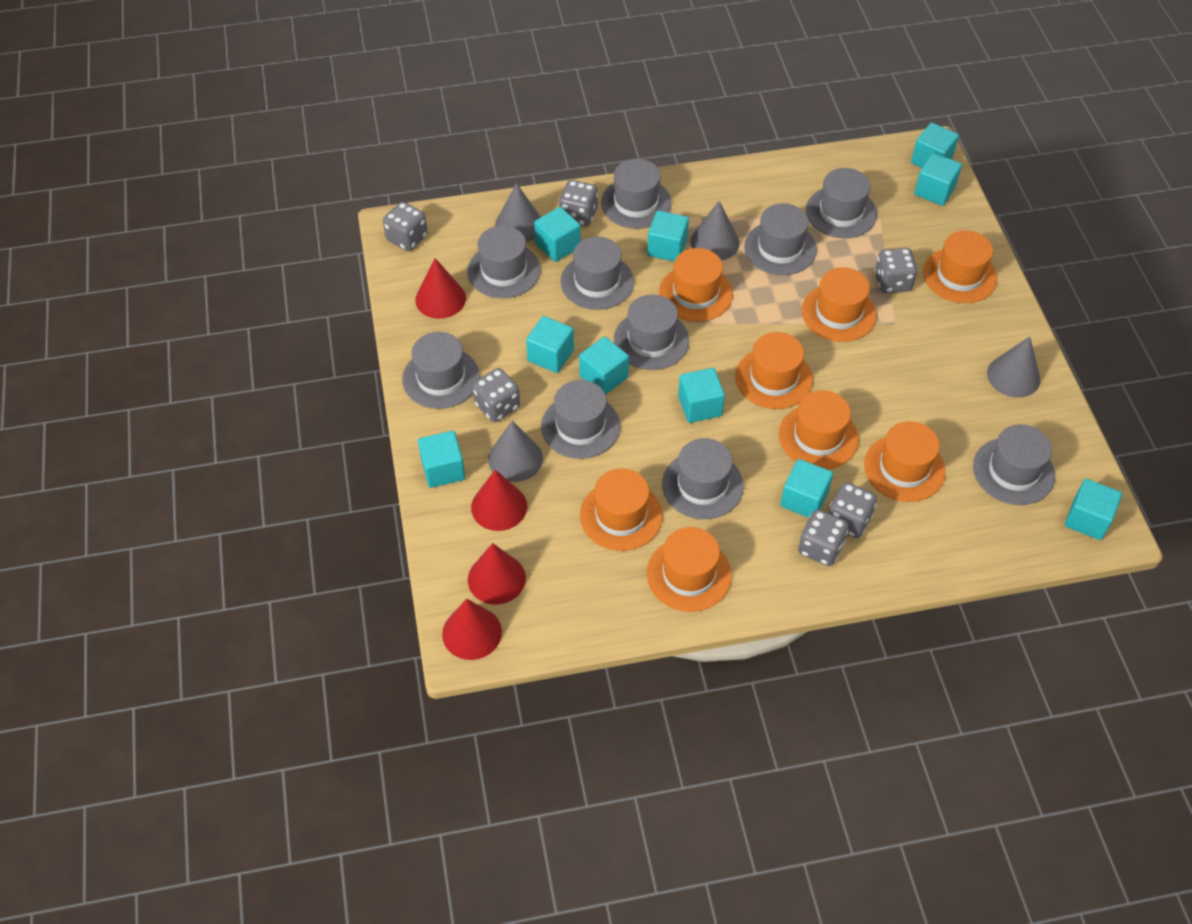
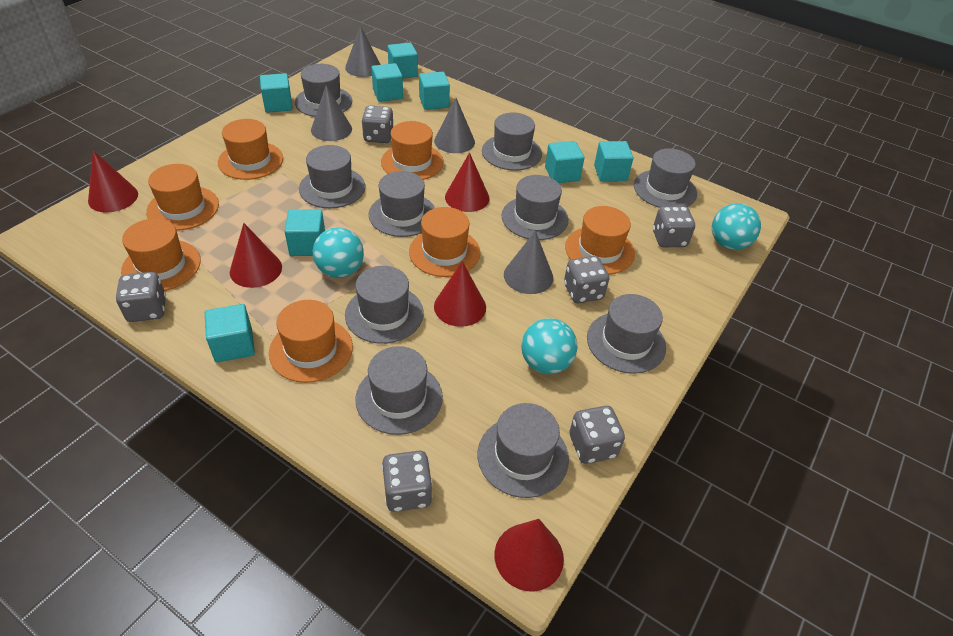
orange hat: 8 -> 7
red cone: 4 -> 5
turquoise ball: 0 -> 3
turquoise cube: 10 -> 8

